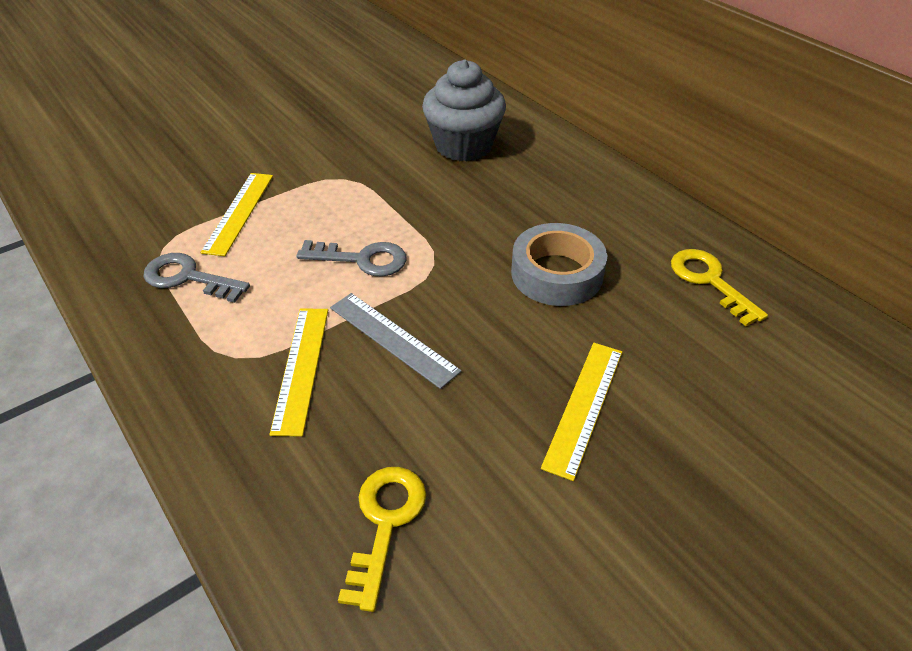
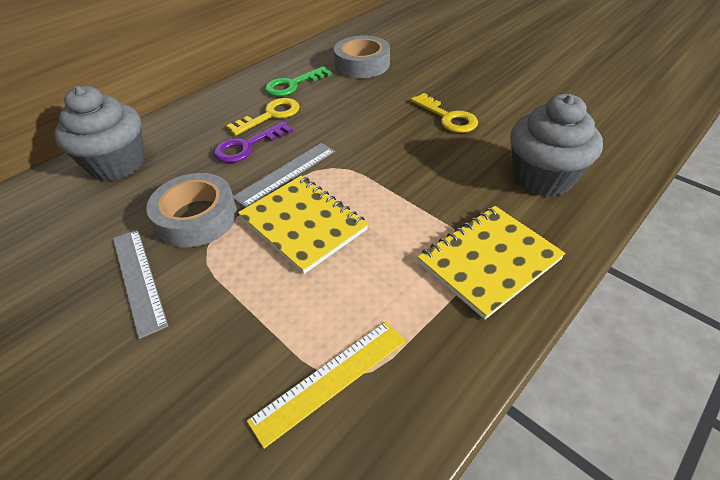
green key: 0 -> 1
grey cupcake: 1 -> 2
grey key: 2 -> 0
grey ruler: 1 -> 2
grey tape: 1 -> 2
purple key: 0 -> 1
yellow notebook: 0 -> 2
yellow ruler: 3 -> 1

